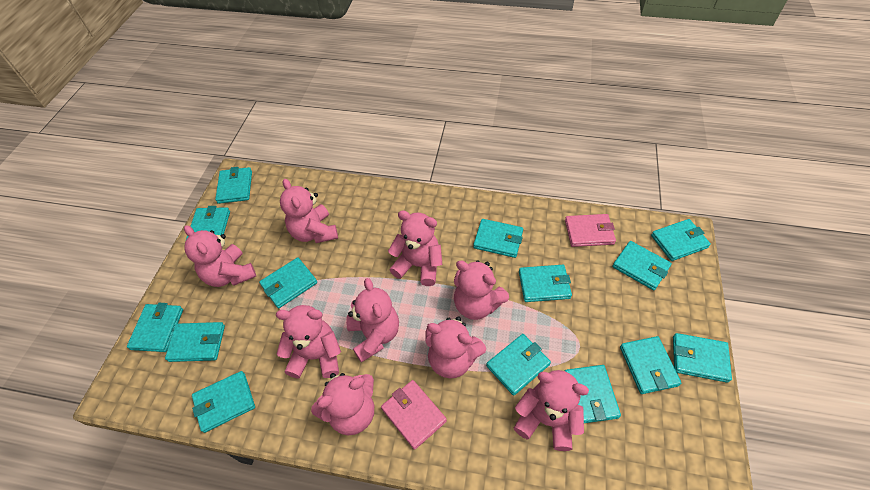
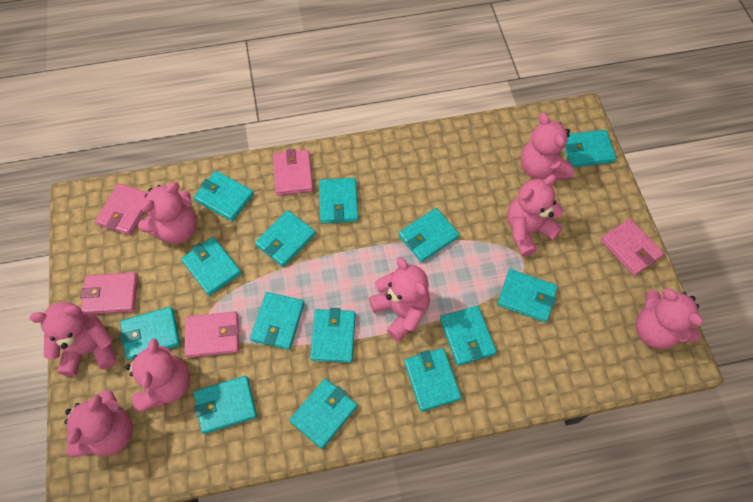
pink teddy bear: 9 -> 8
pink wallet: 2 -> 5

